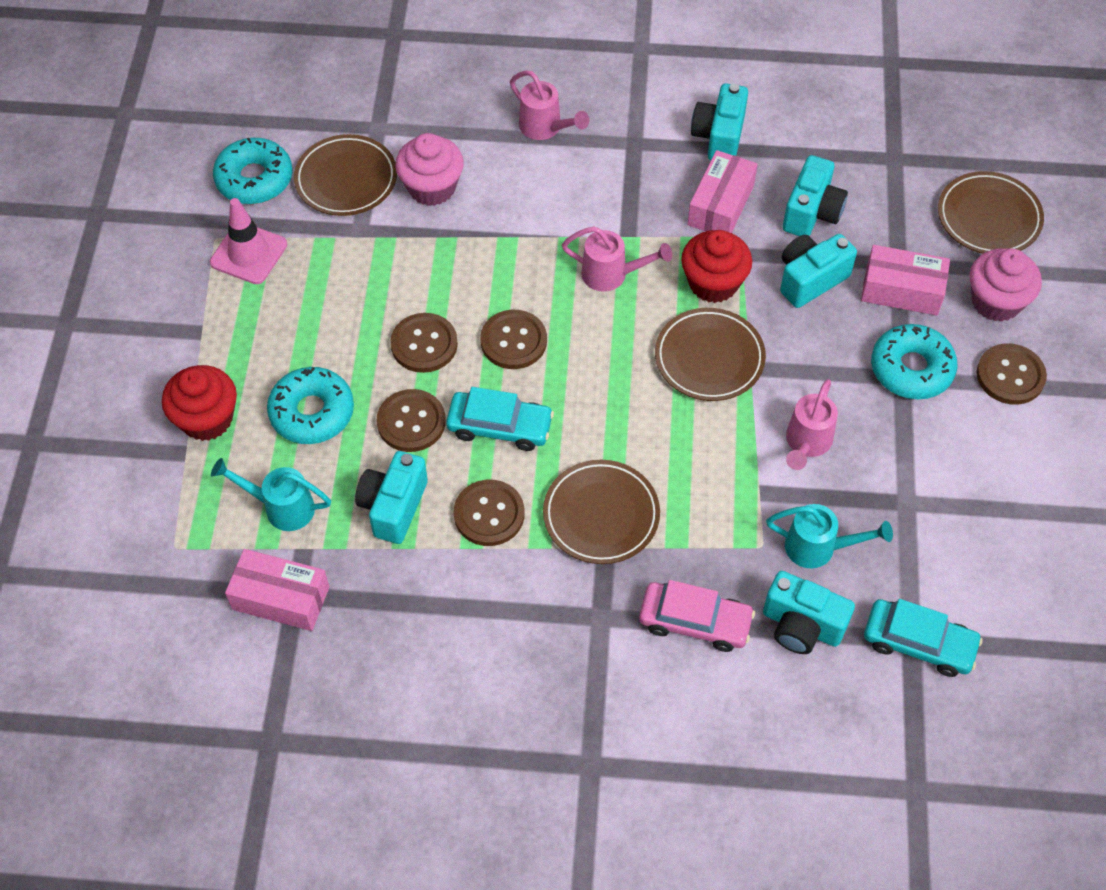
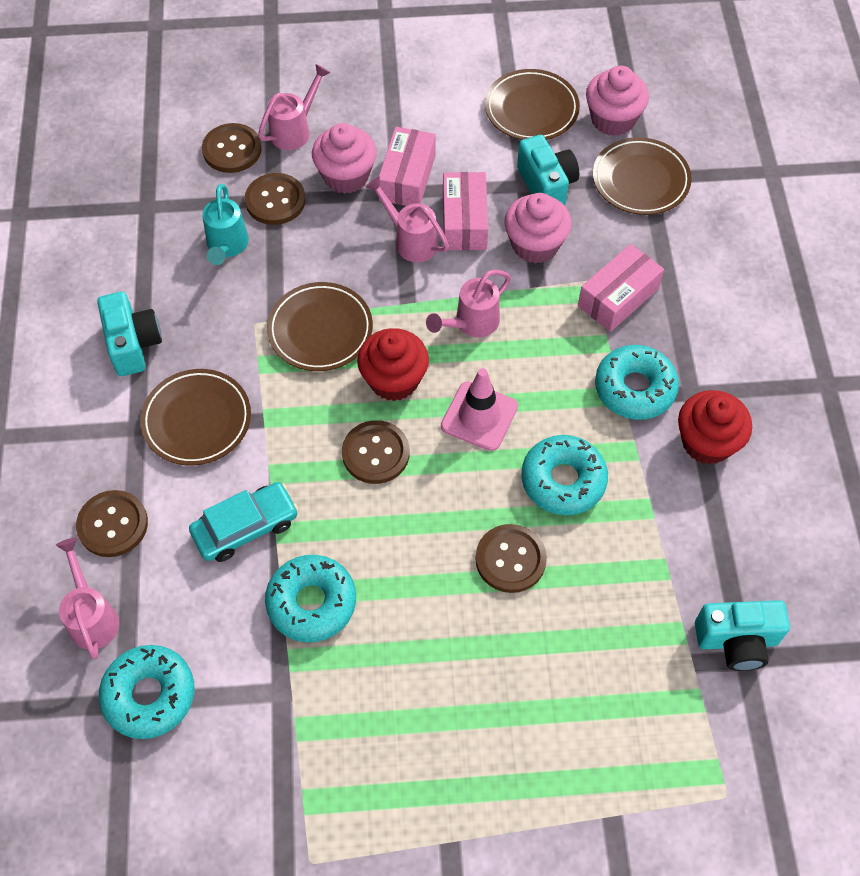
pink car: 1 -> 0
pink cupcake: 2 -> 3
pink watering can: 3 -> 4
turquoise camera: 5 -> 3
turquoise car: 2 -> 1
turquoise donut: 3 -> 4
turquoise watering can: 2 -> 1

